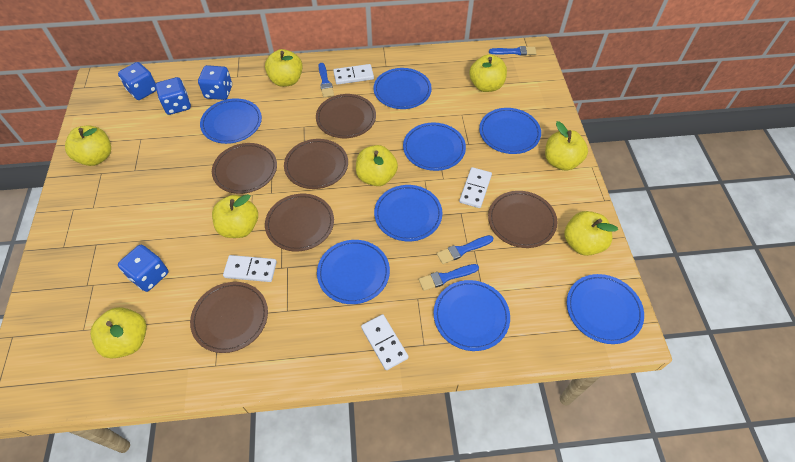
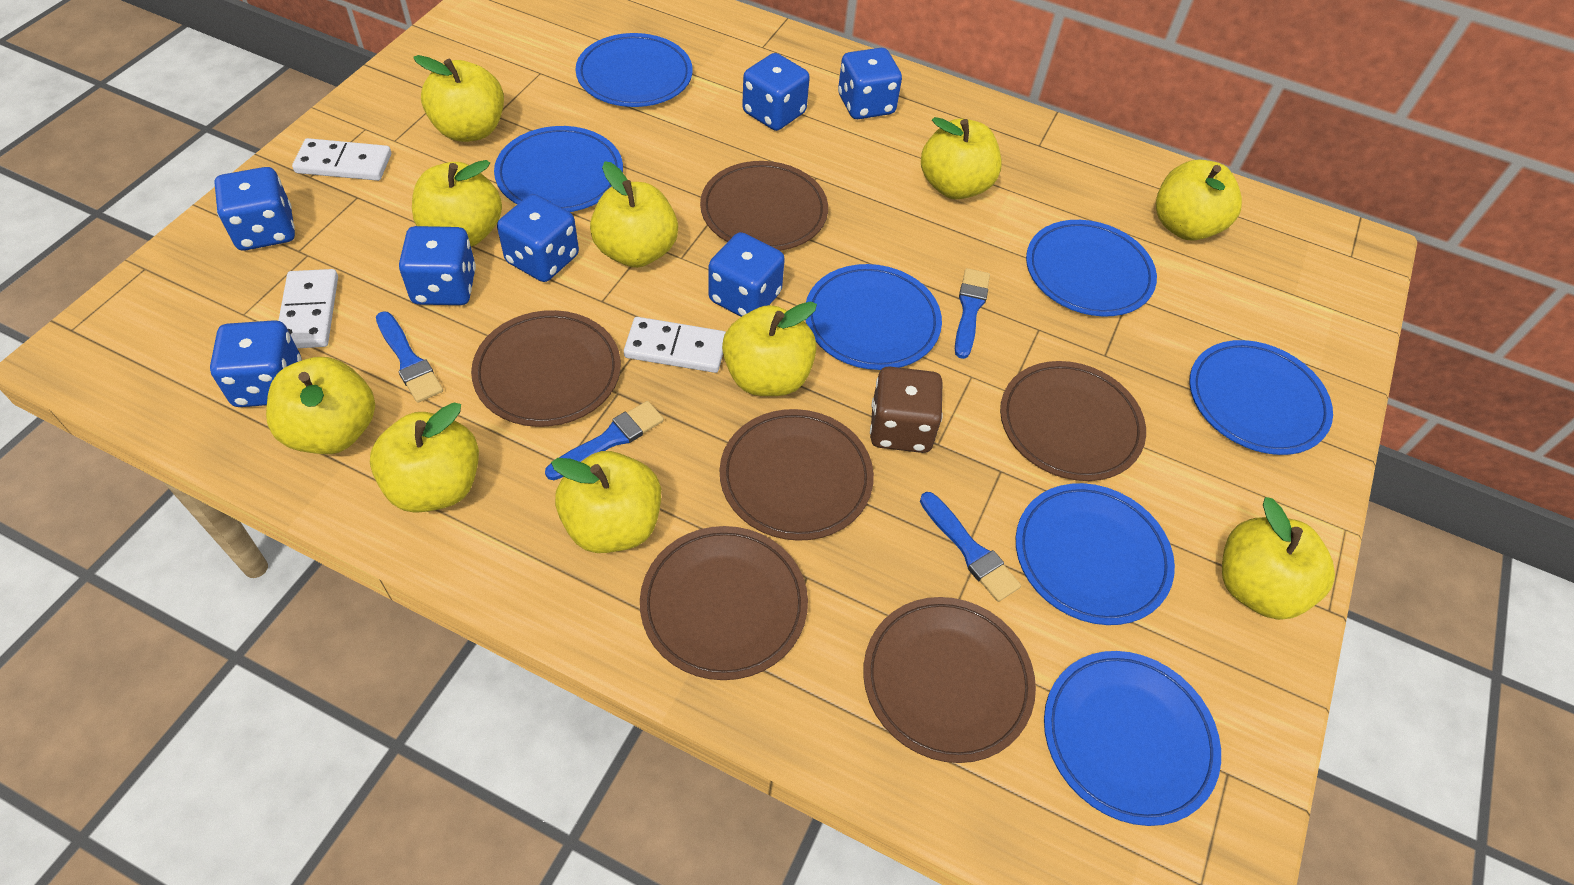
blue dice: 4 -> 7
blue plate: 8 -> 7
brown dice: 0 -> 1
white domino: 4 -> 3
yellow apple: 8 -> 10

